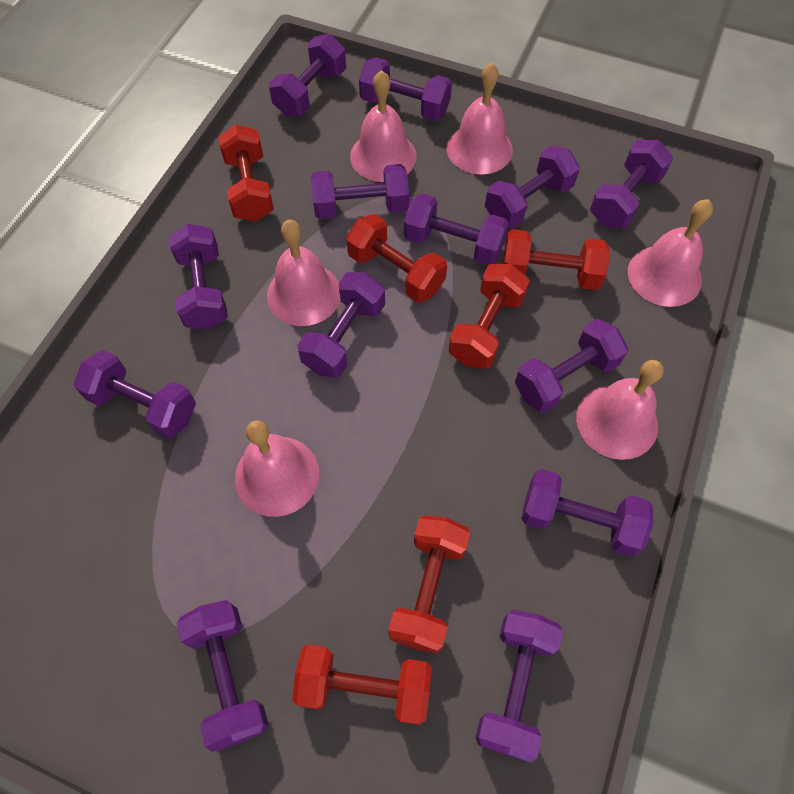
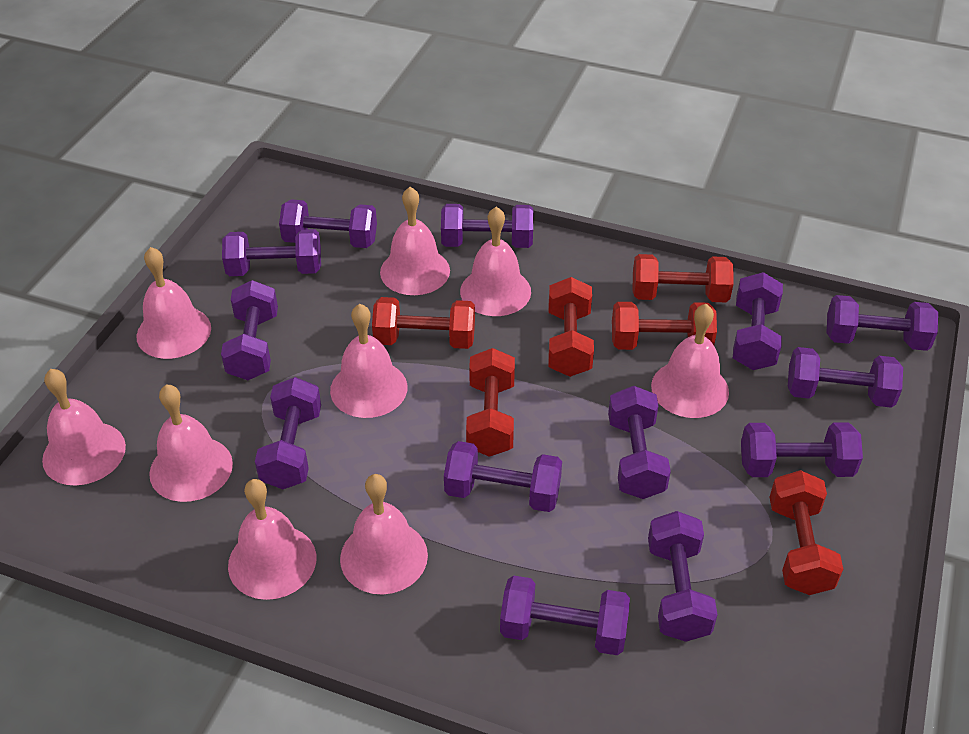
pink bell: 6 -> 9

